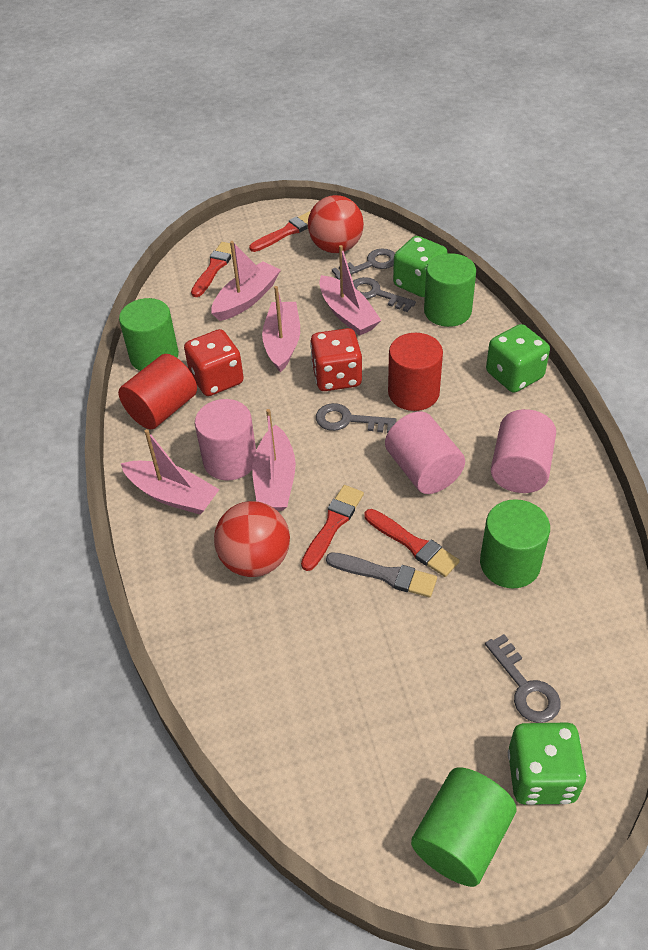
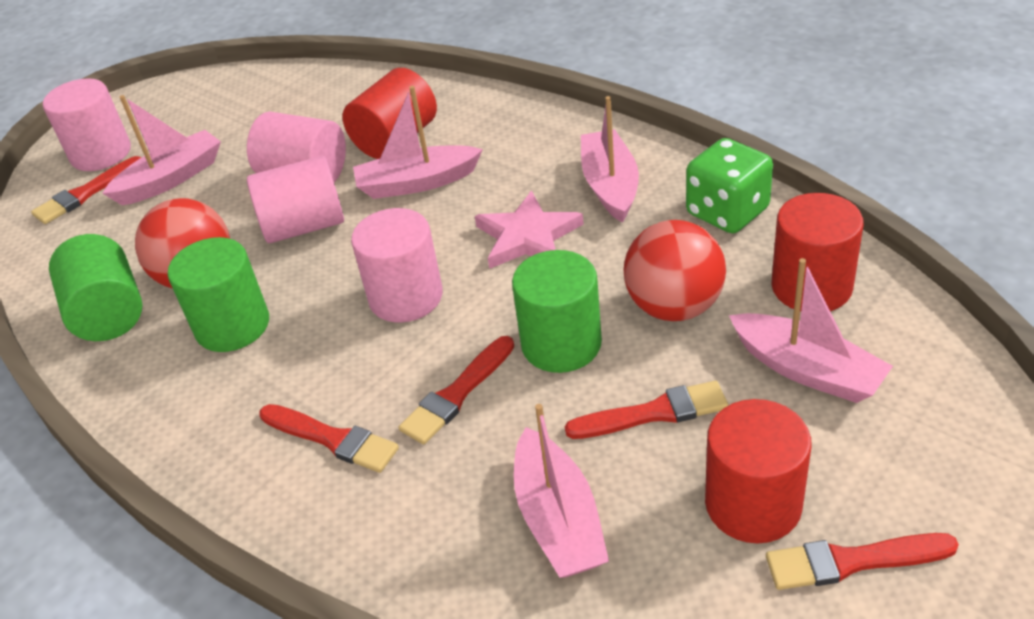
green cylinder: 4 -> 3
green dice: 3 -> 1
grey brush: 1 -> 0
grey key: 4 -> 0
pink cylinder: 3 -> 4
pink star: 0 -> 1
red brush: 4 -> 5
red cylinder: 2 -> 3
red dice: 2 -> 0

